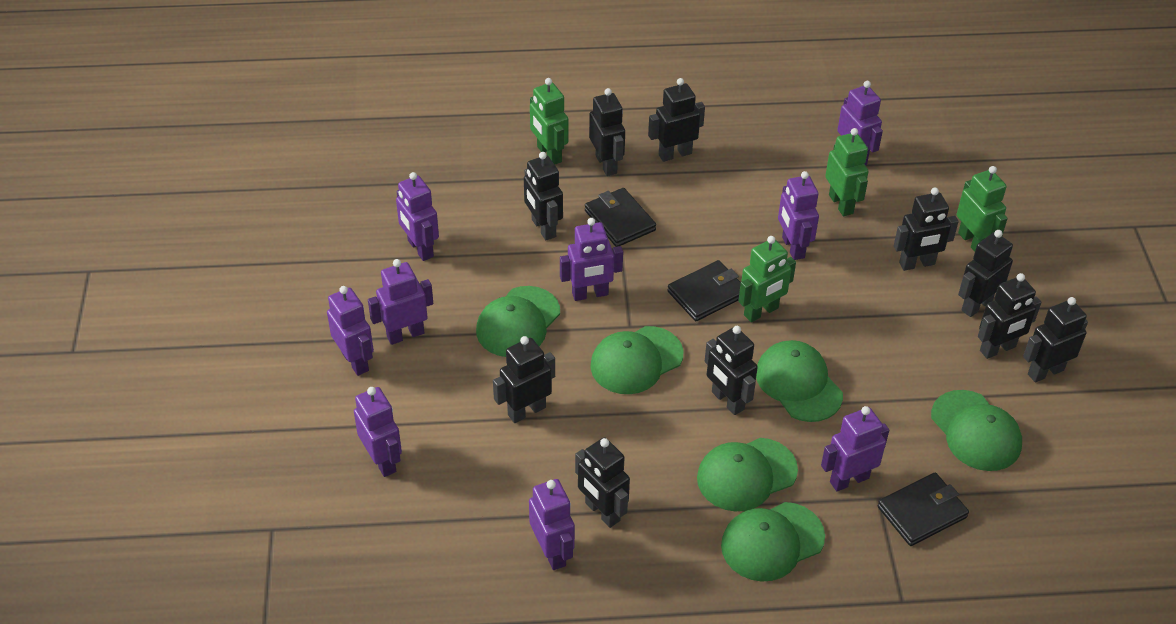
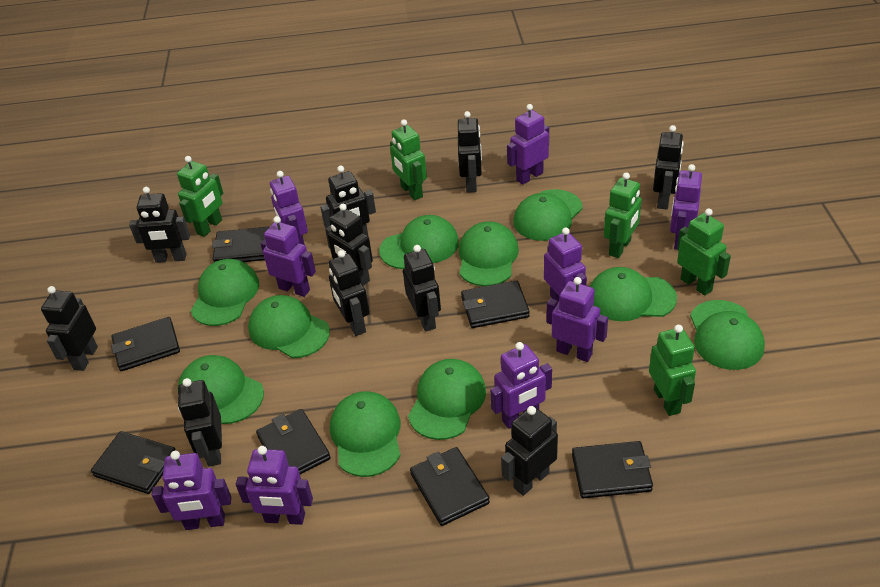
black wallet: 3 -> 7
green cap: 6 -> 10
green robot: 4 -> 5

